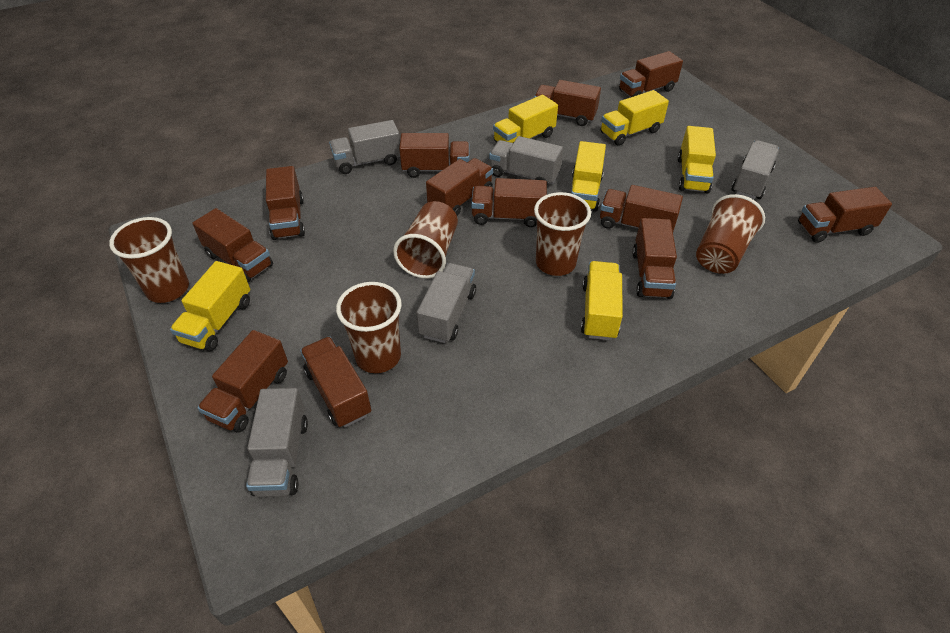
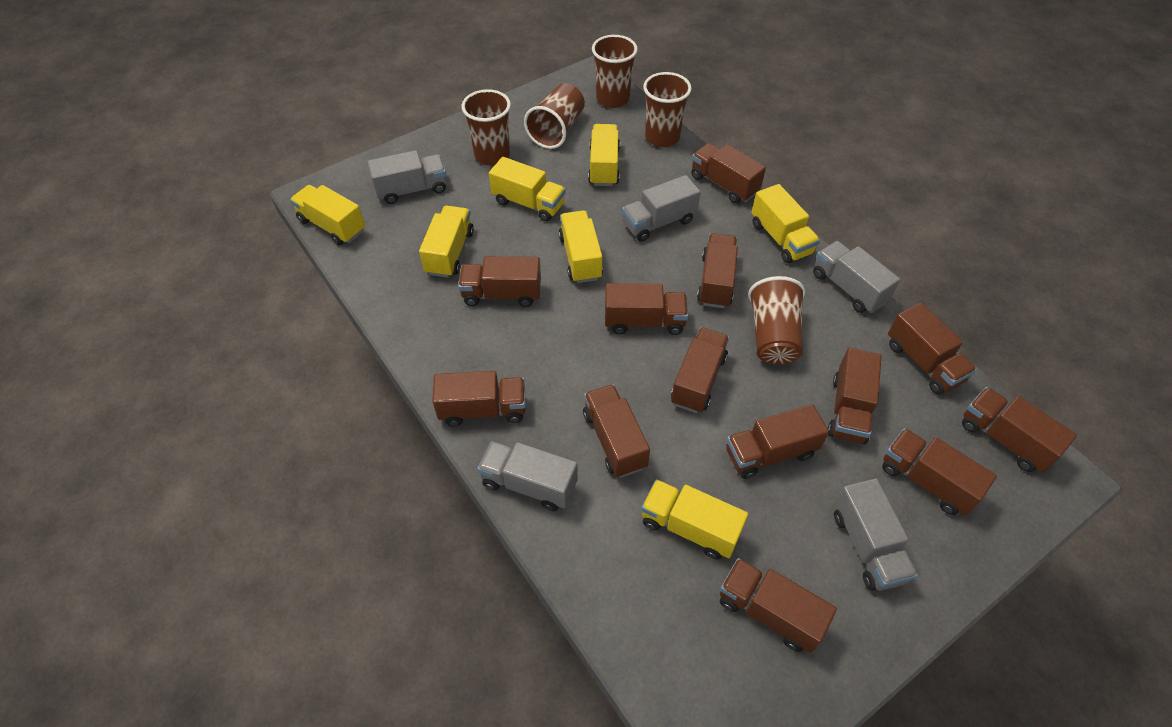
brown truck: 12 -> 13
yellow truck: 6 -> 7

